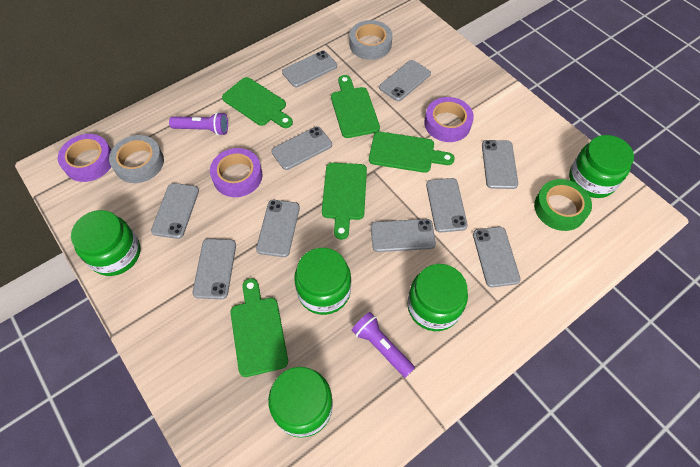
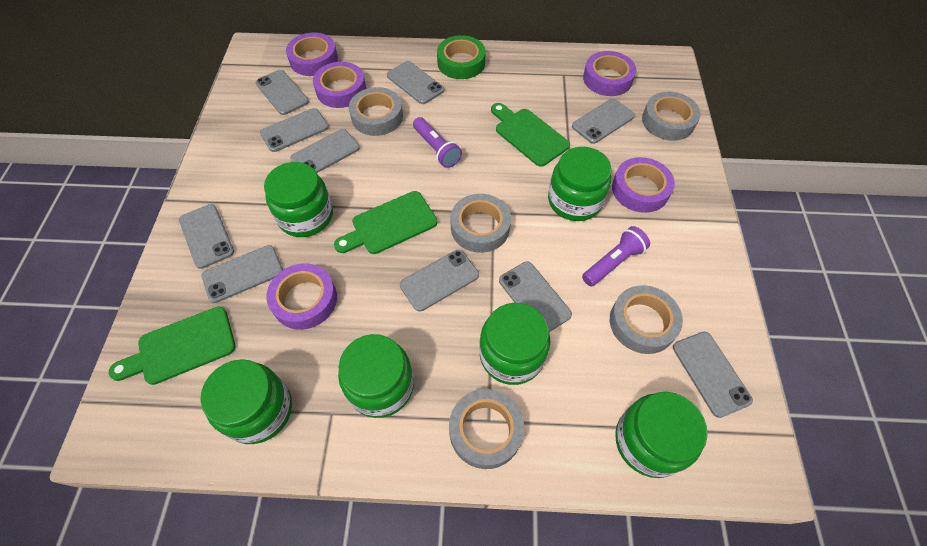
green cutting board: 5 -> 3
green jar: 5 -> 6
grey tape: 2 -> 5
purple tape: 3 -> 5

